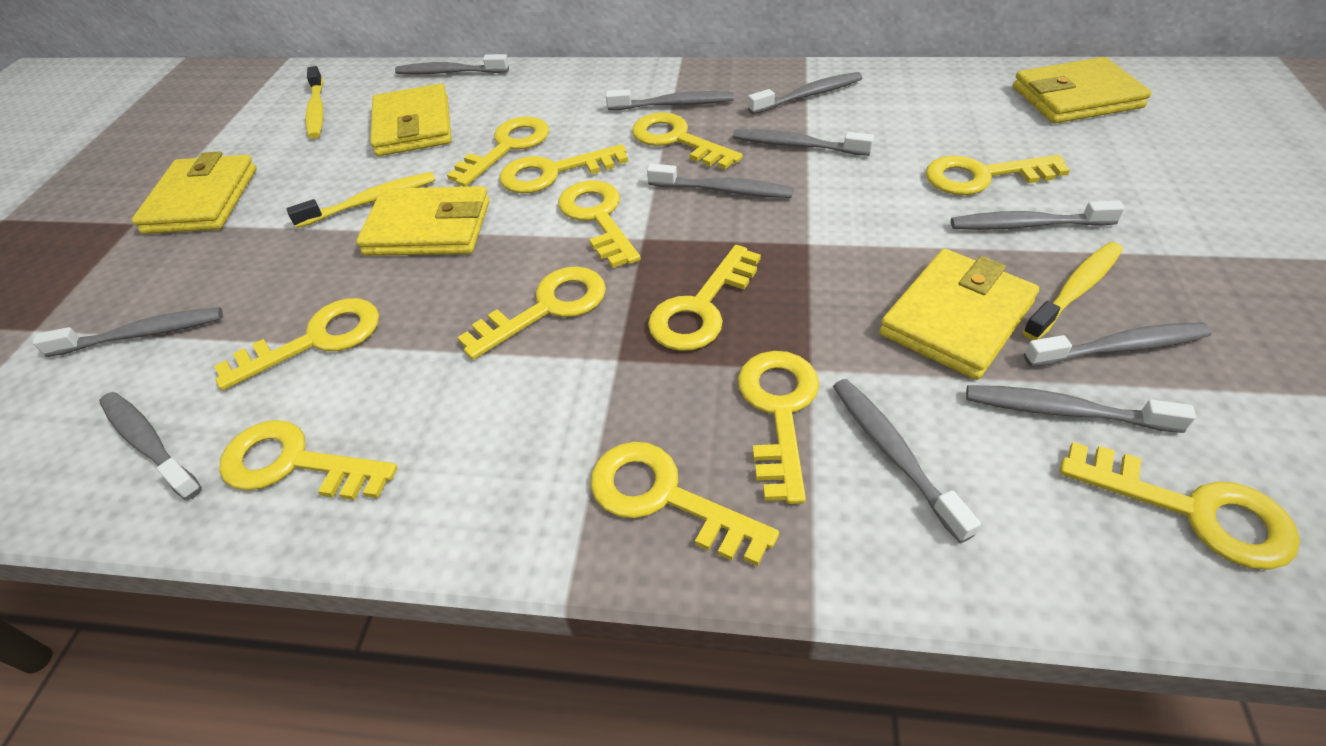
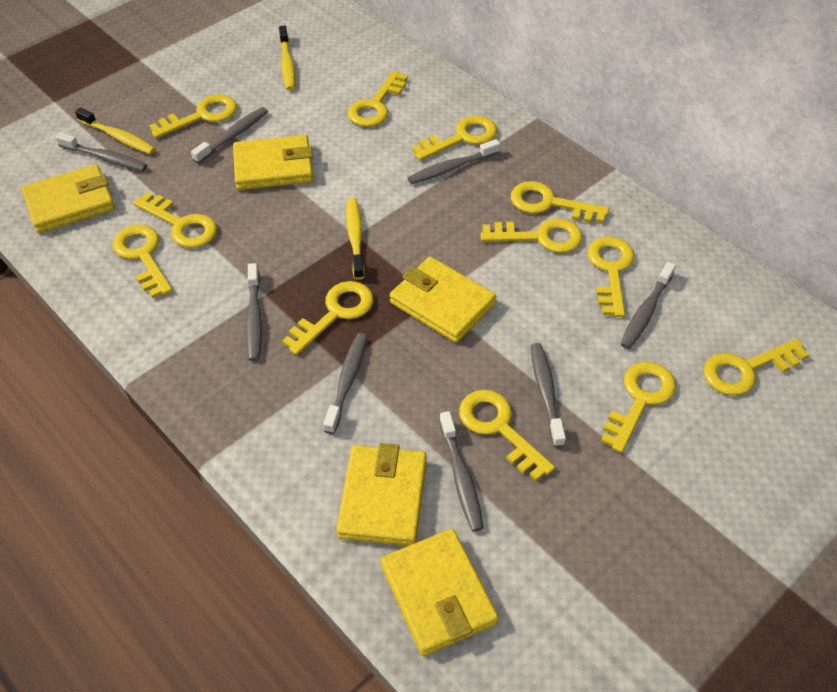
grey toothbrush: 11 -> 8

